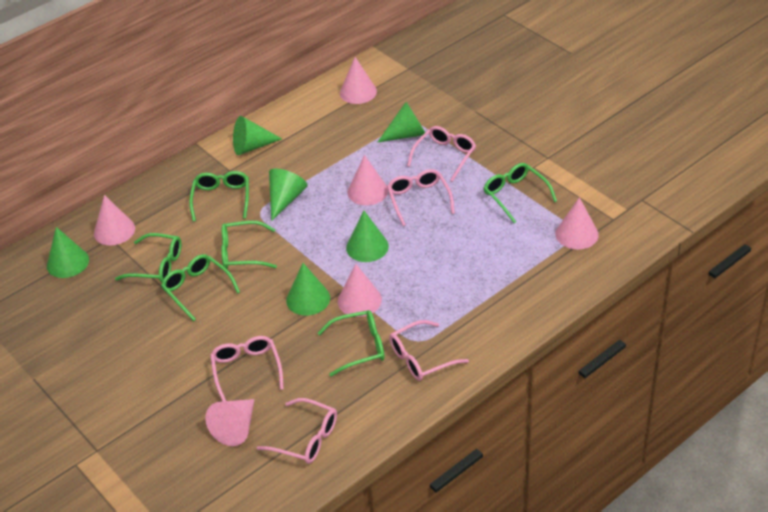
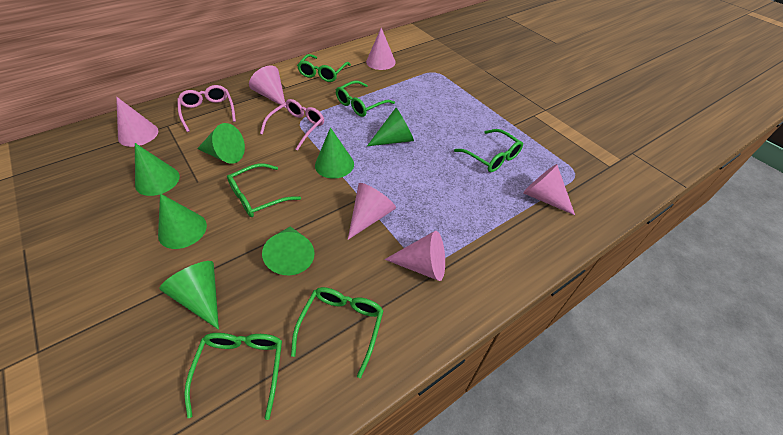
green cone: 6 -> 7
pink glasses: 5 -> 2

